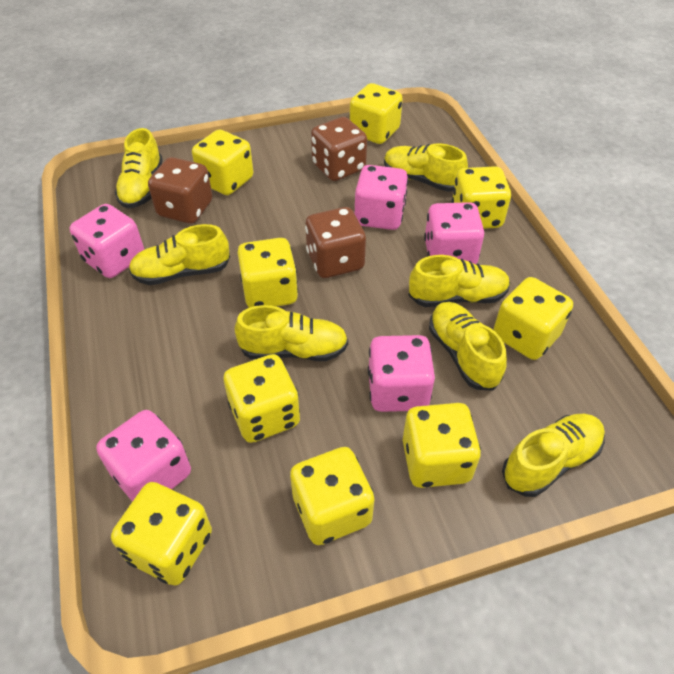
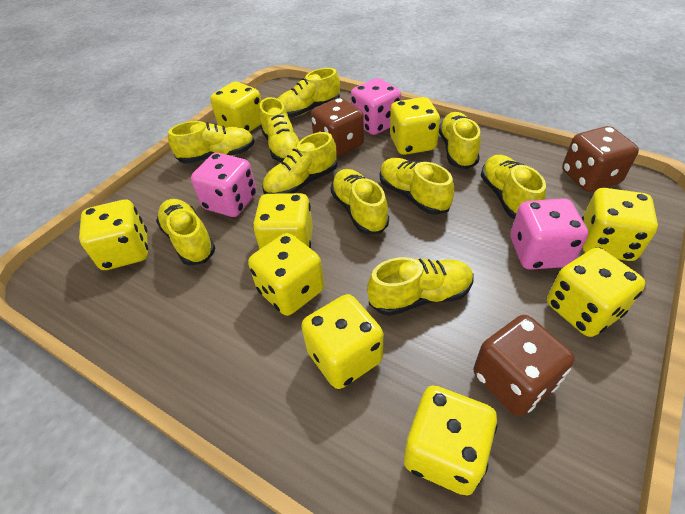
pink dice: 5 -> 3
yellow shoe: 7 -> 10

